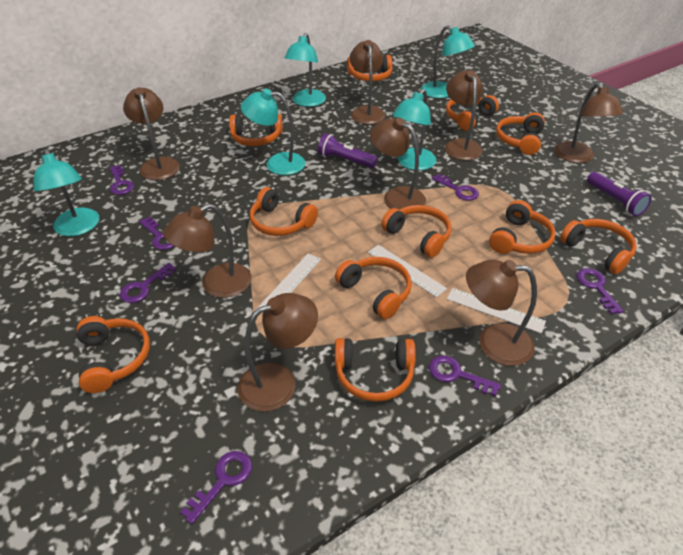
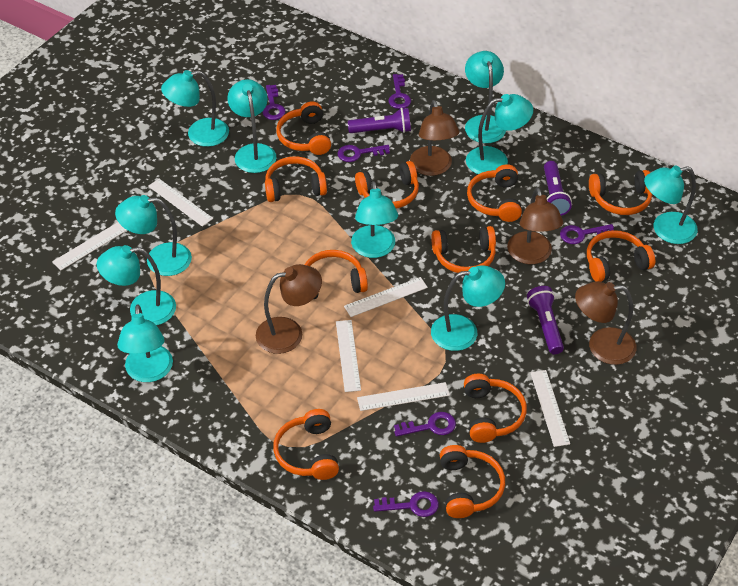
brown lamp: 8 -> 4
purple flashlight: 2 -> 3
purple key: 7 -> 6
turquoise lamp: 5 -> 10
white ruler: 3 -> 6

